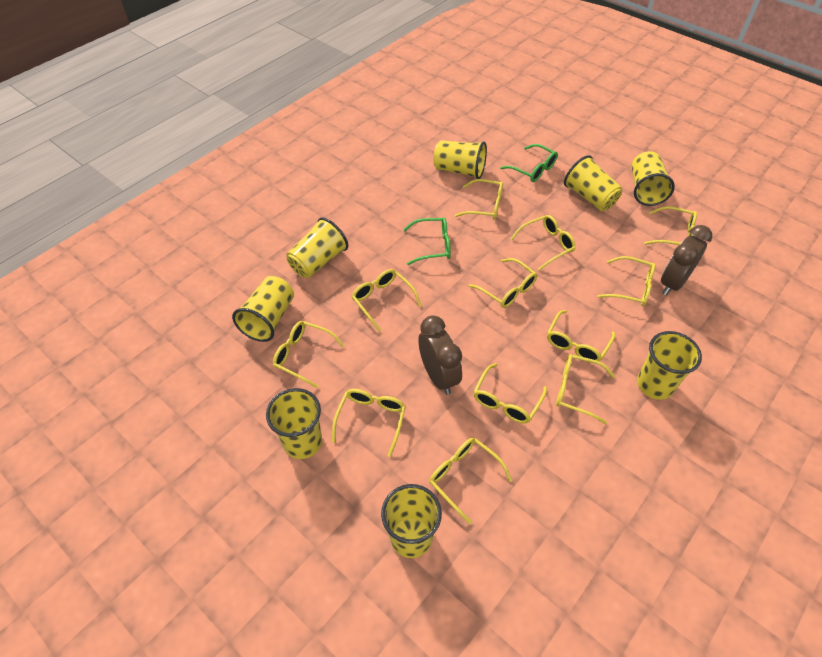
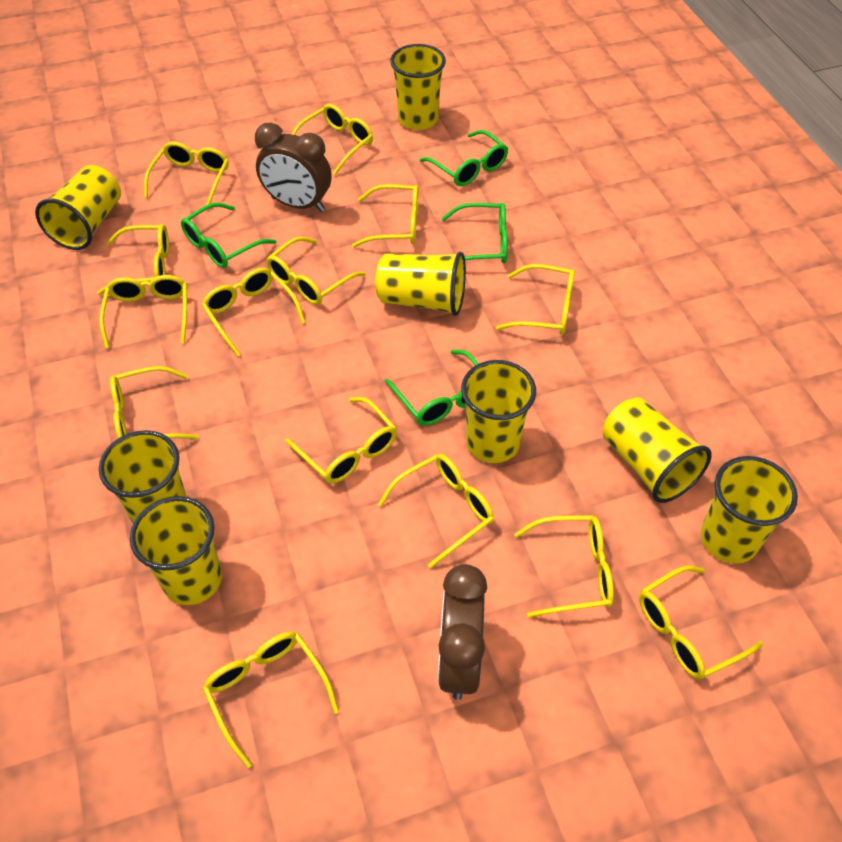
green glasses: 2 -> 4
yellow glasses: 12 -> 14

